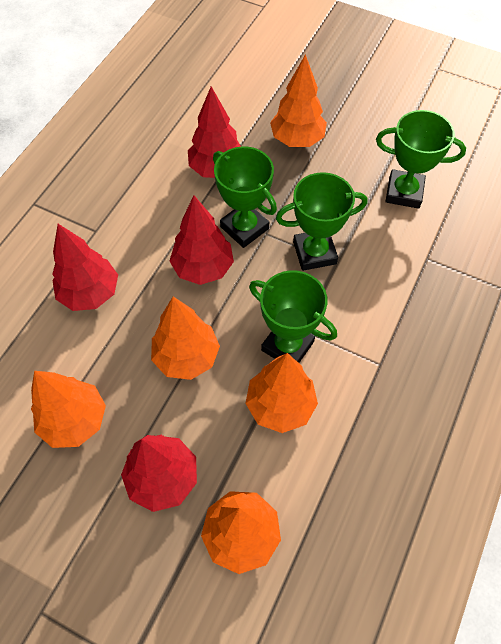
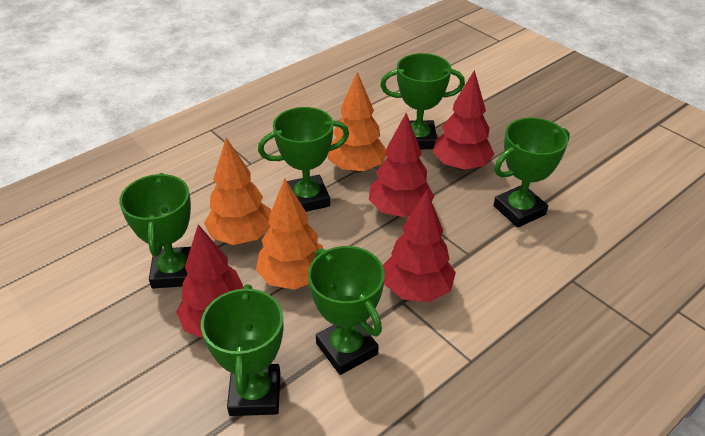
green trophy: 4 -> 6
orange tree: 5 -> 3

